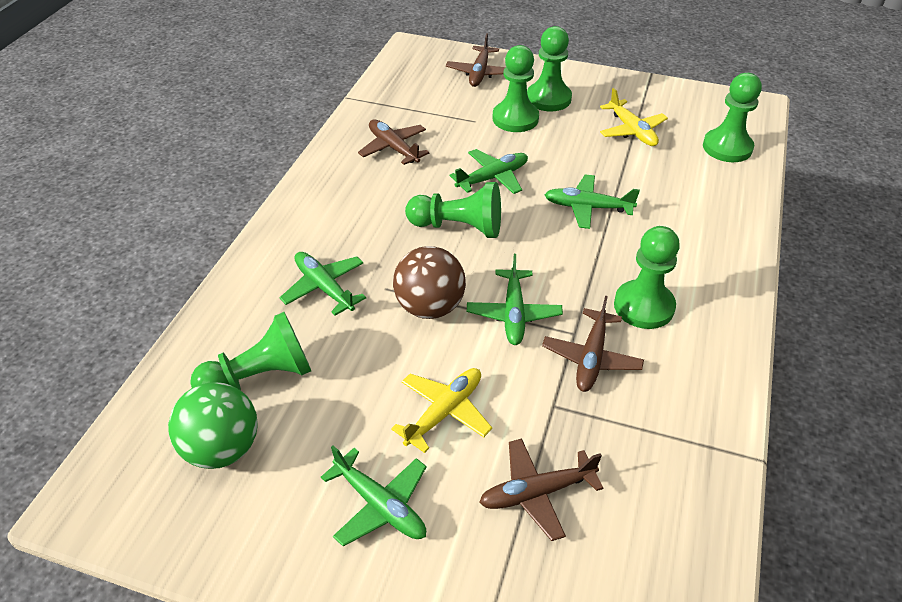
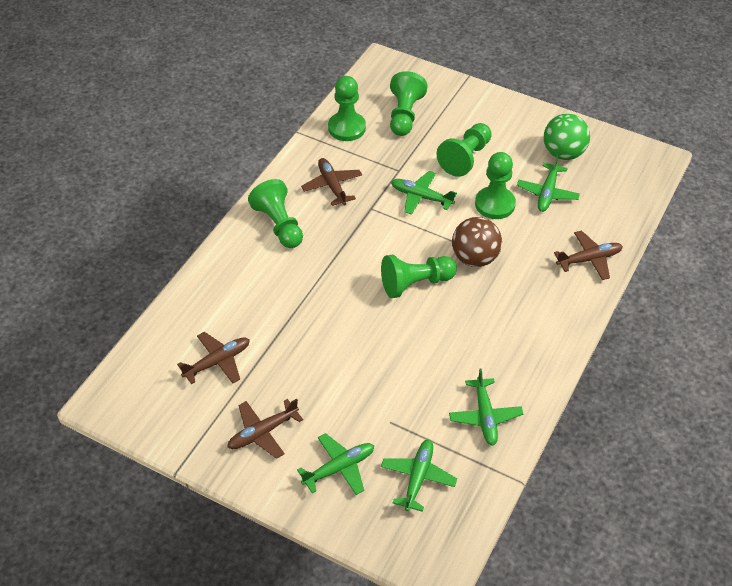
yellow plane: 2 -> 0

